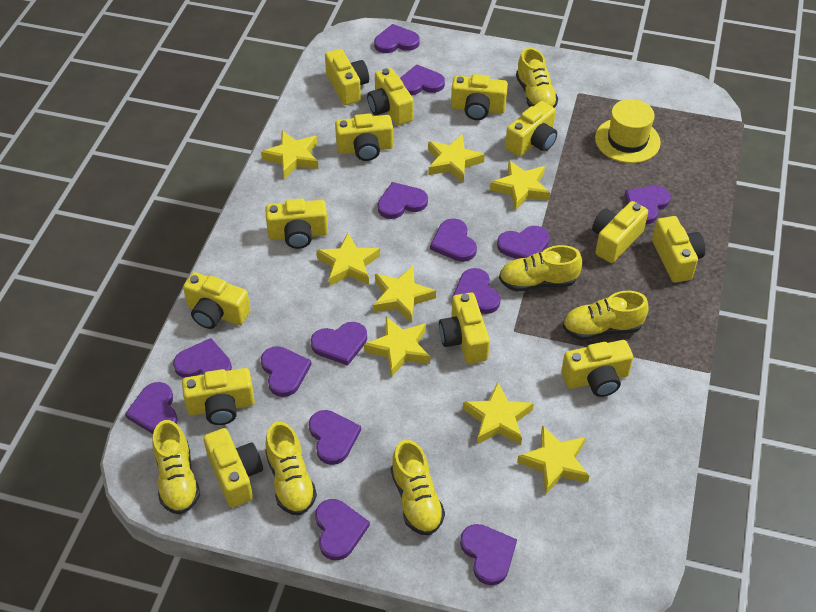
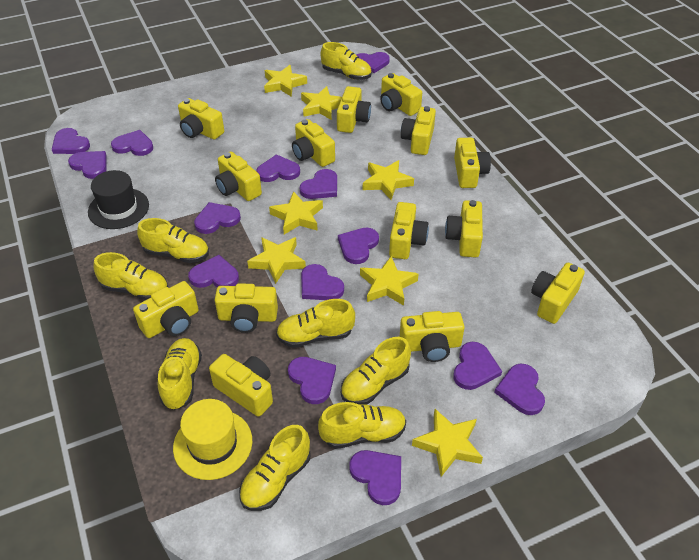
black hat: 0 -> 1
yellow camera: 13 -> 14
yellow shoe: 6 -> 8
yellow star: 8 -> 7

